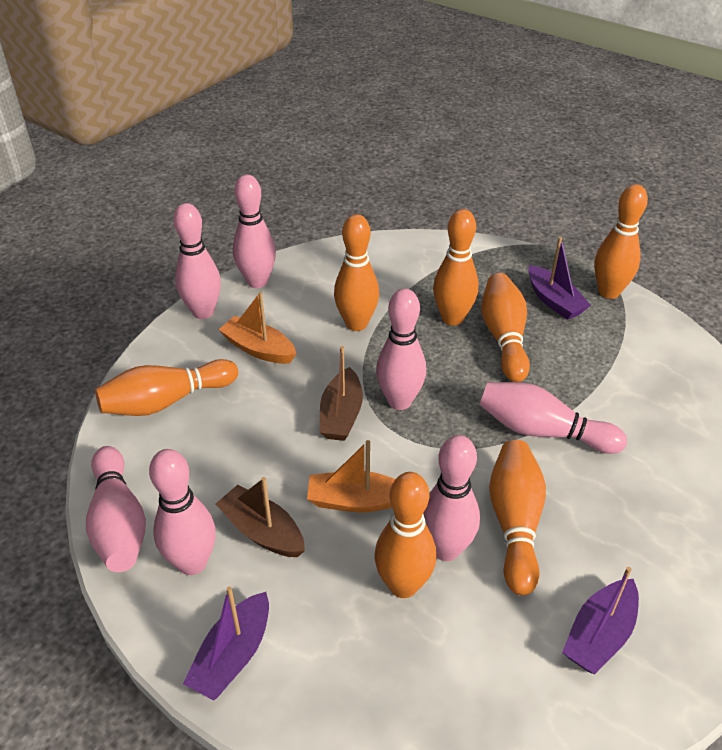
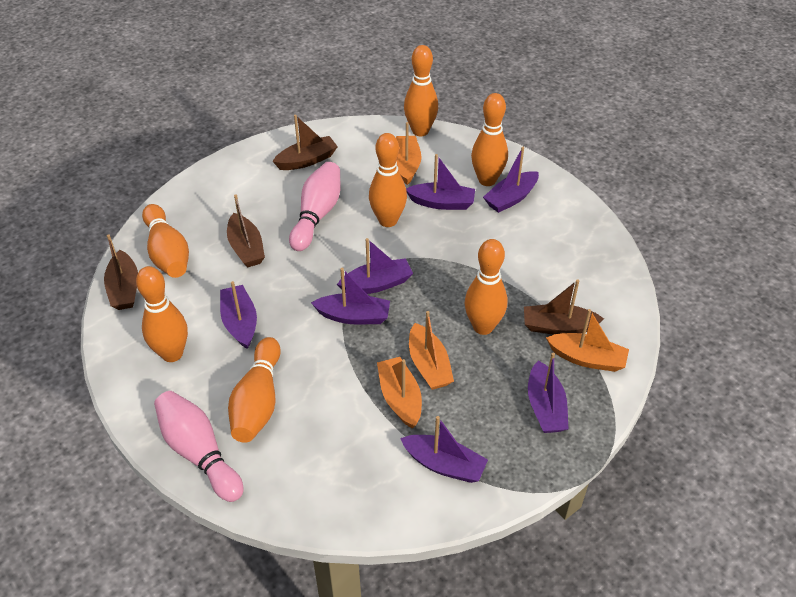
brown boat: 2 -> 4
orange boat: 2 -> 4
pink bowling pin: 7 -> 2
purple boat: 3 -> 7

